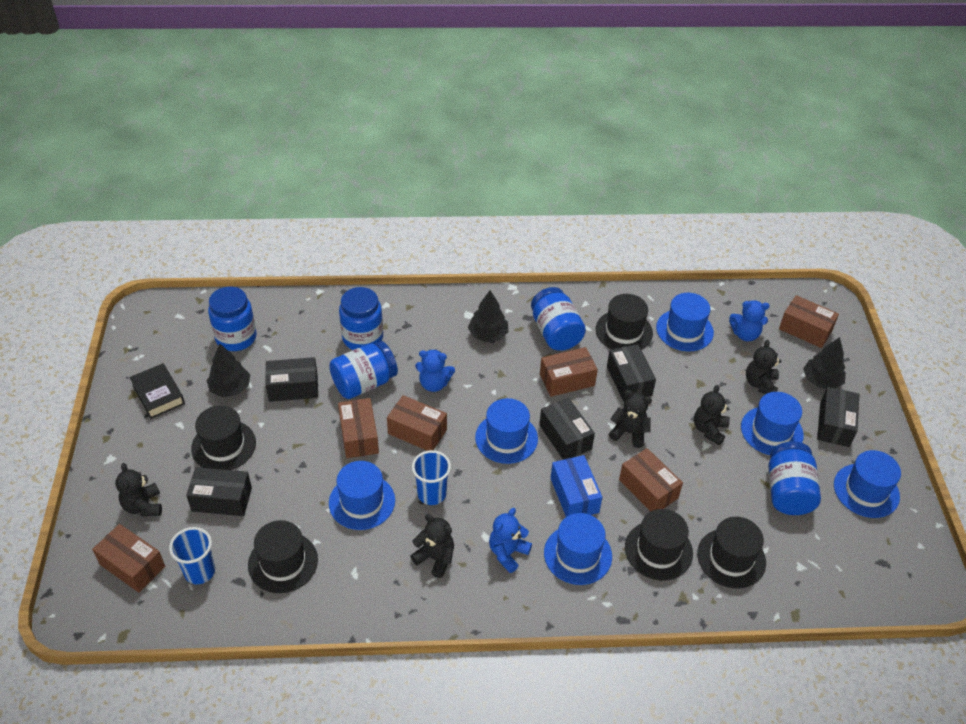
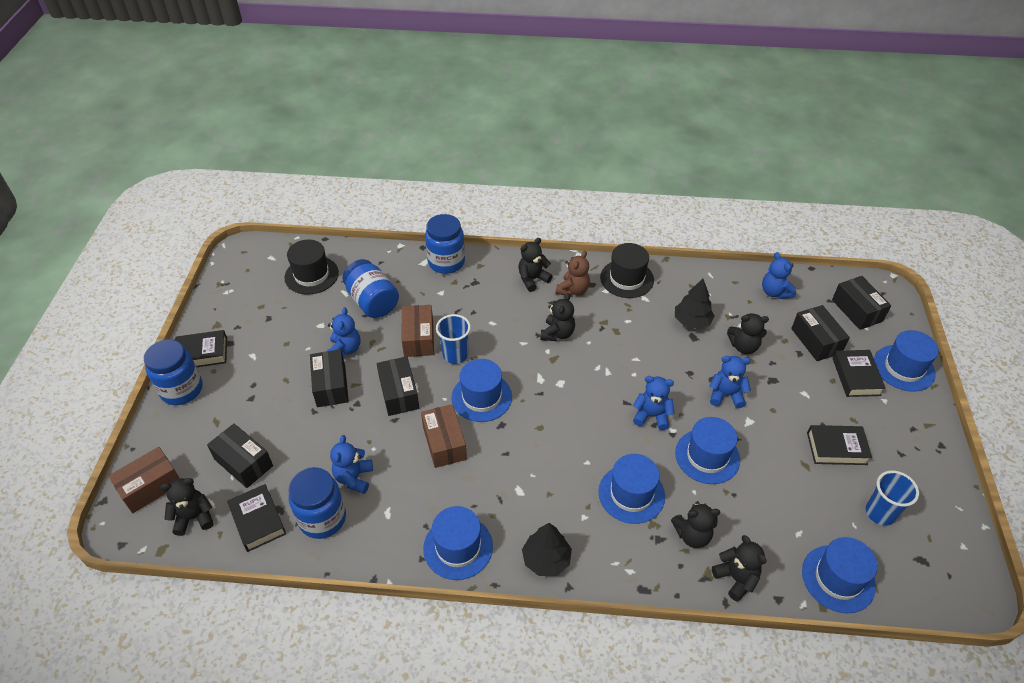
black book: 1 -> 4
black hat: 5 -> 2
black teddy bear: 5 -> 6
black tree: 3 -> 2
blue box: 1 -> 0
blue jar: 5 -> 4
blue teddy bear: 3 -> 5
brown box: 6 -> 3
brown teddy bear: 0 -> 1

